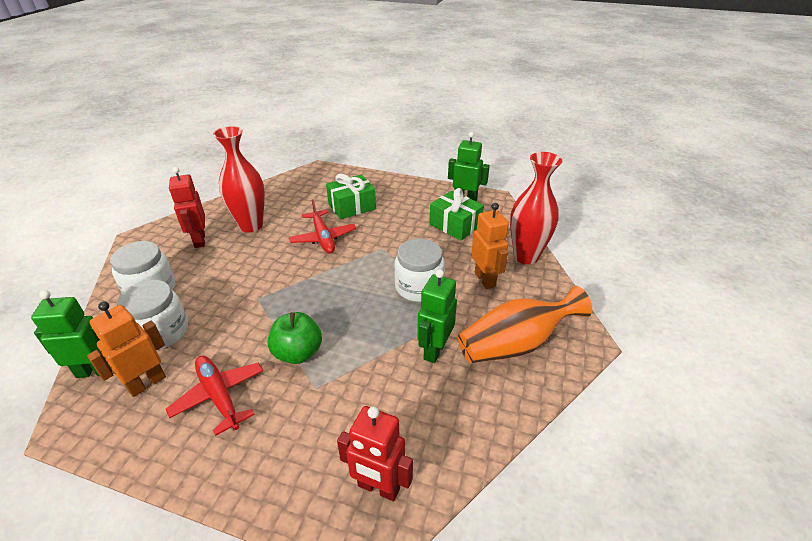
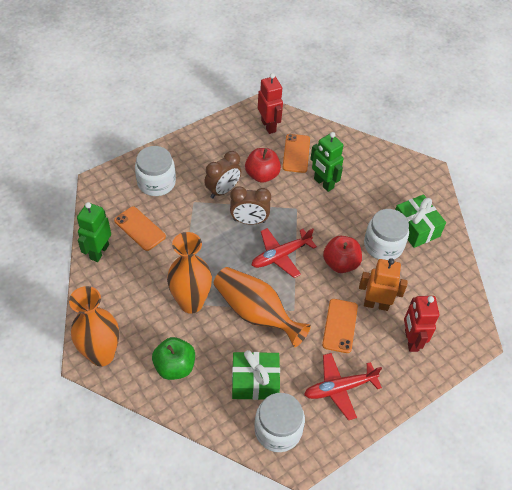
brown clock: 0 -> 2
green robot: 3 -> 2
orange phone: 0 -> 3
orange robot: 2 -> 1
orange vase: 1 -> 3
red apple: 0 -> 2
red vase: 2 -> 0

